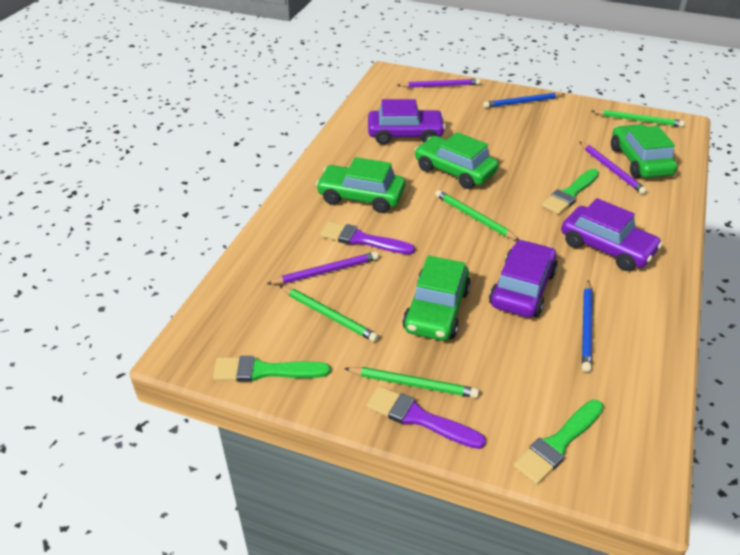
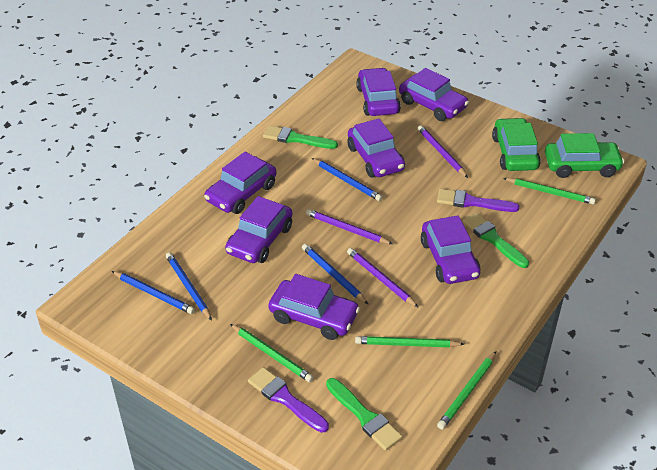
blue pencil: 2 -> 4
green car: 4 -> 2
purple car: 3 -> 7

